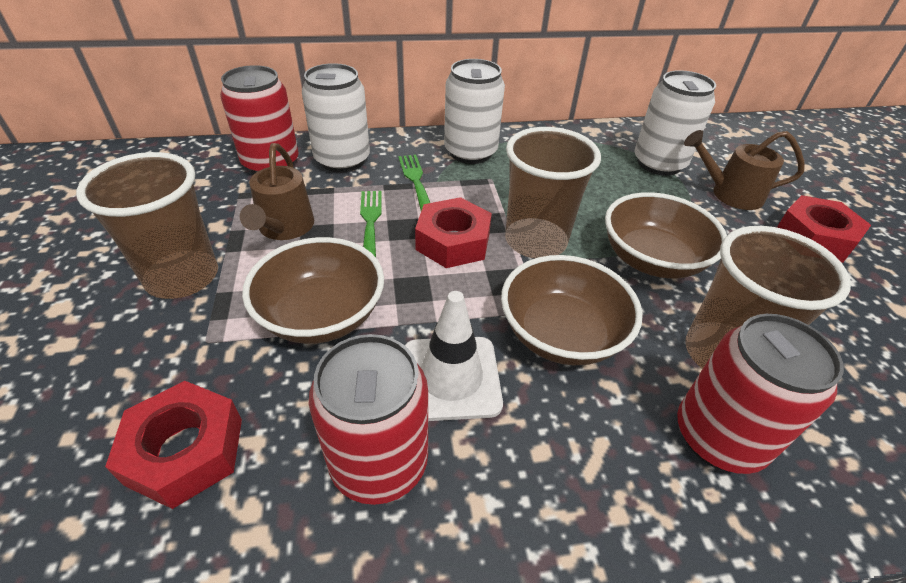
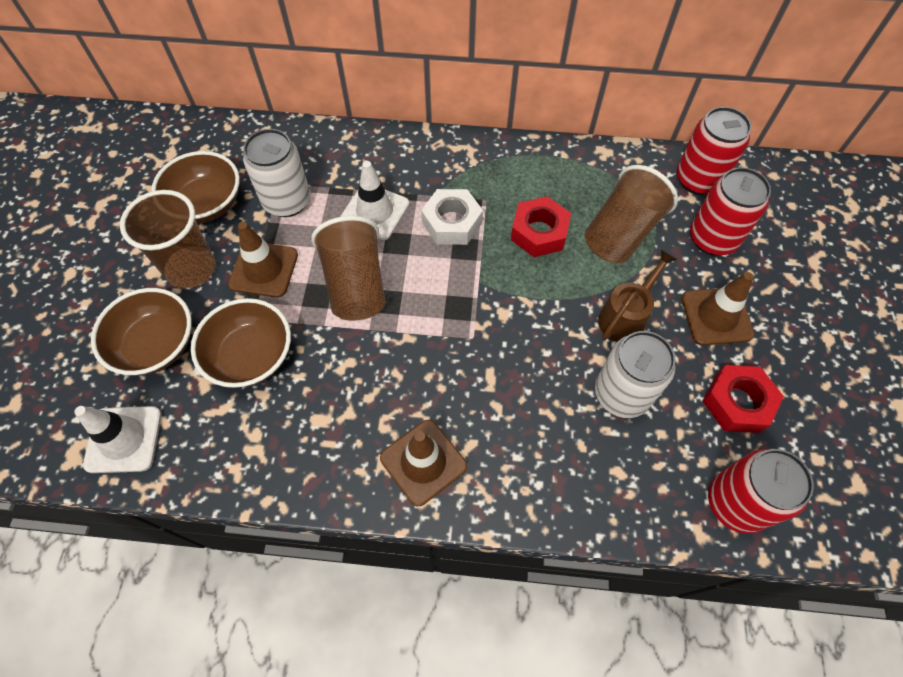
brown traffic cone: 0 -> 3
brown watering can: 2 -> 1
green fork: 2 -> 0
red nut: 3 -> 2
white can: 3 -> 2
white nut: 0 -> 1
white traffic cone: 1 -> 2

